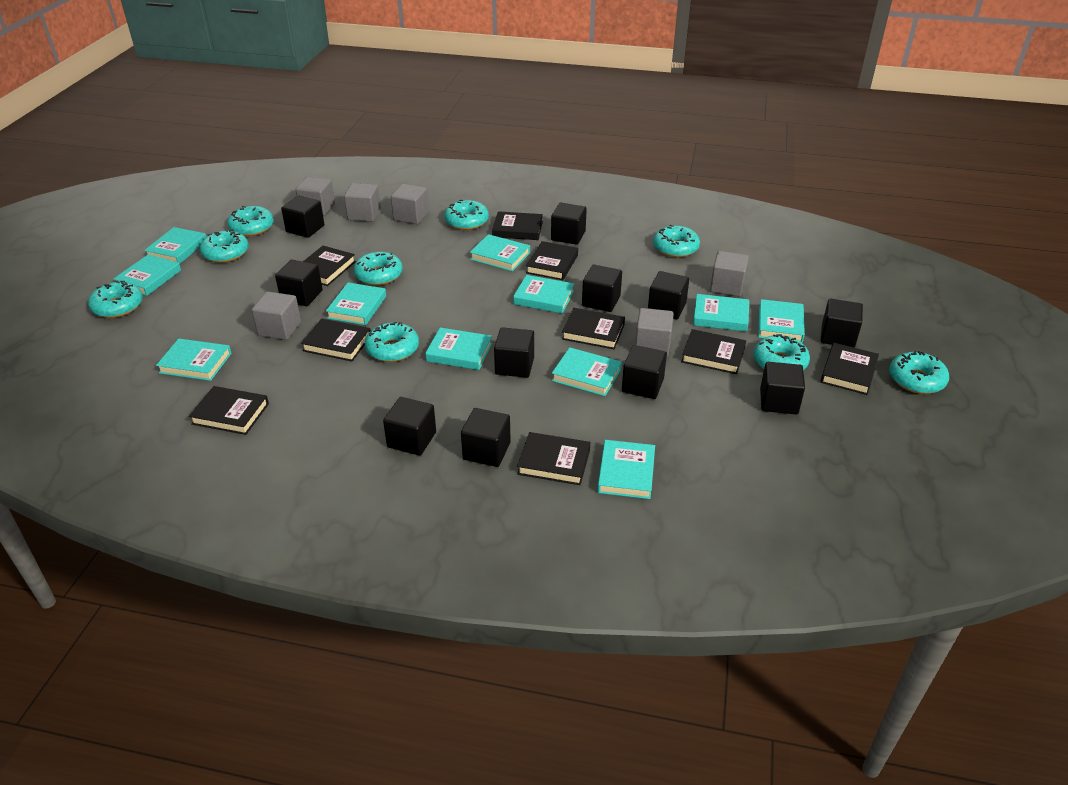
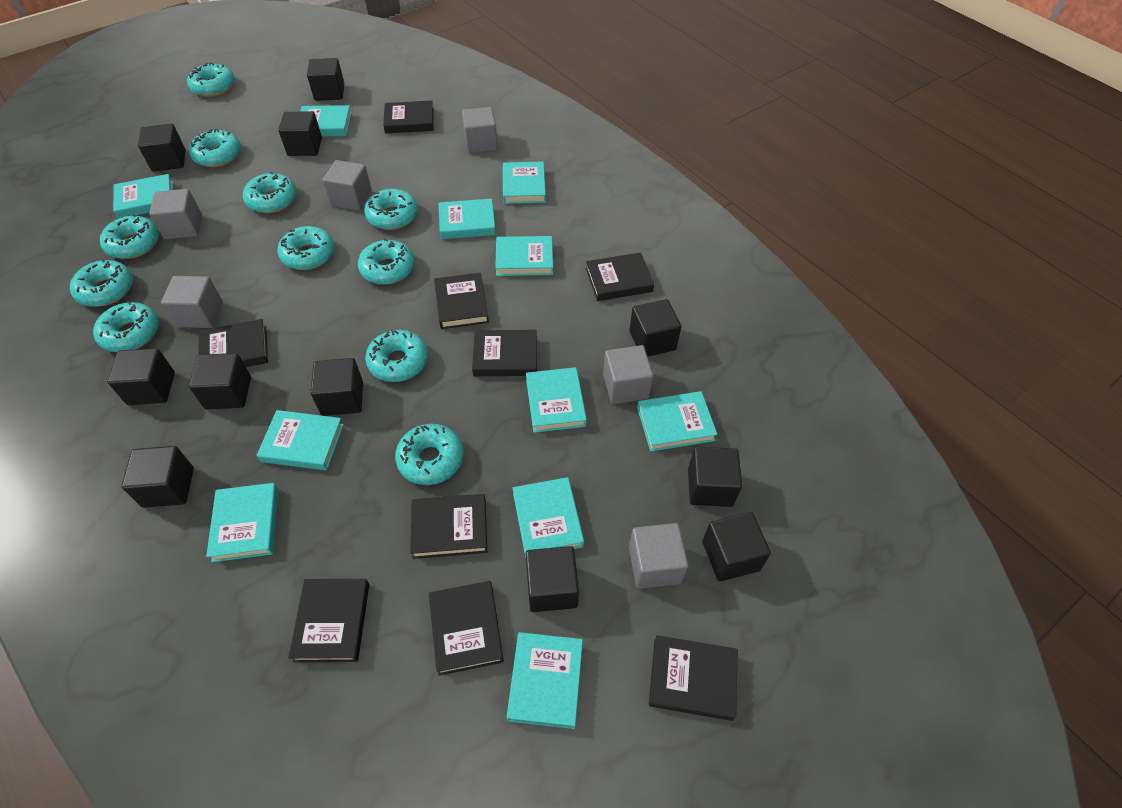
turquoise donut: 9 -> 11

